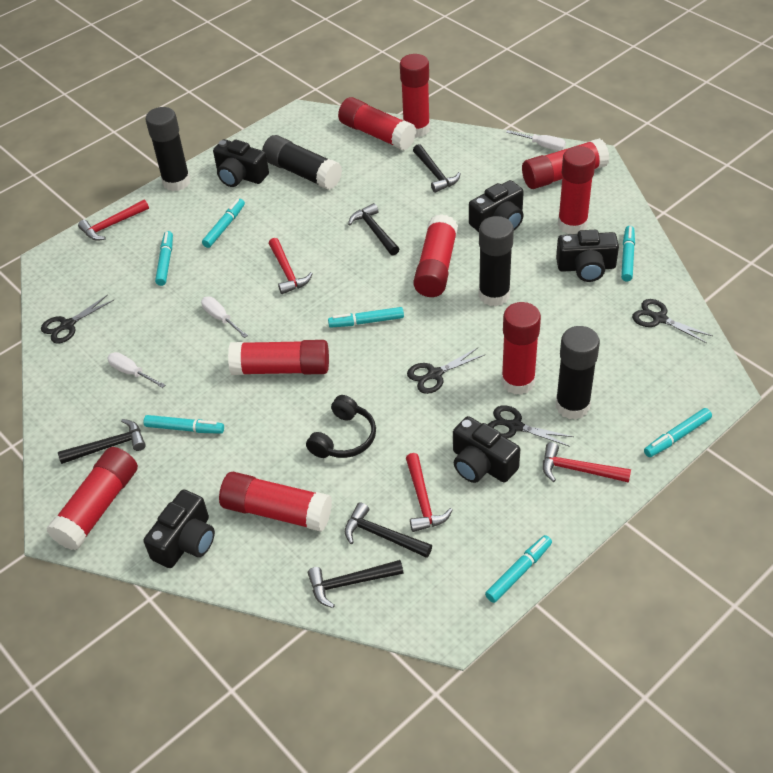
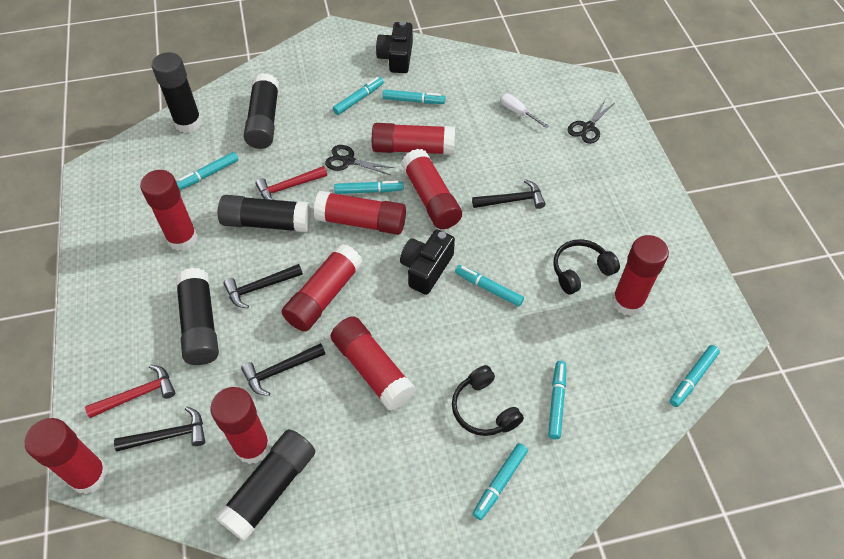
black camera: 5 -> 2
black glue stick: 4 -> 5
black hammer: 5 -> 4
black headphones: 1 -> 2
black scissors: 4 -> 2
red hammer: 4 -> 2
turquoise marker: 7 -> 8
white screwdriver: 3 -> 1

